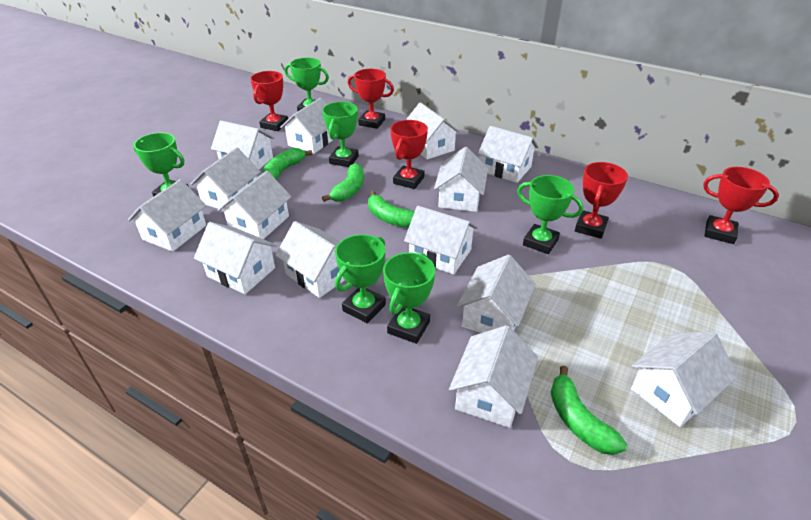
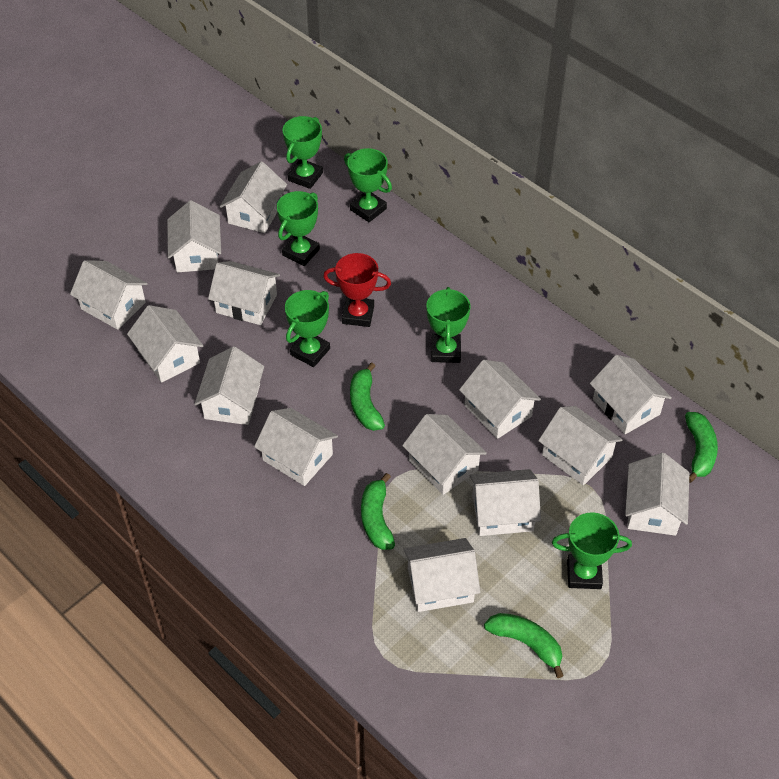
red trophy: 5 -> 1

